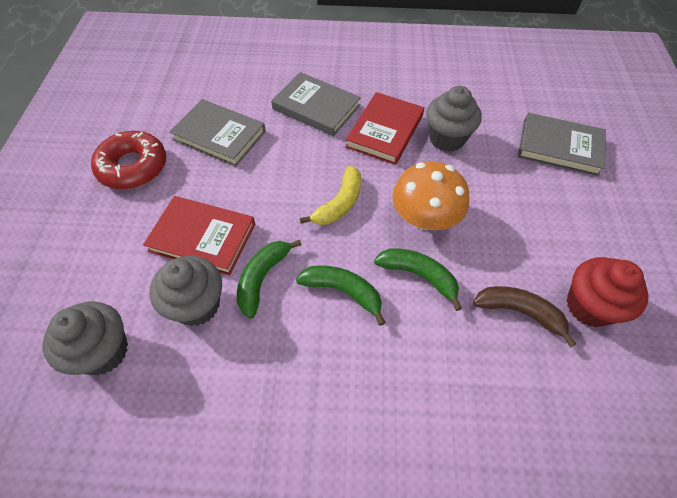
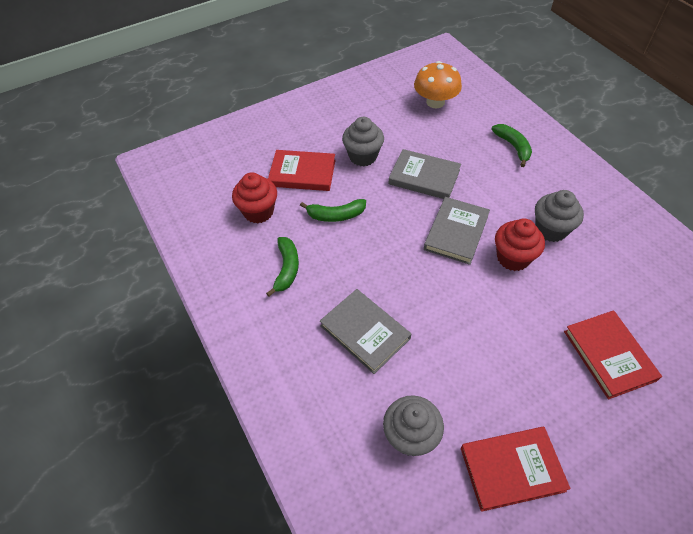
brown banana: 1 -> 0
red book: 2 -> 3
red cupcake: 1 -> 2
red donut: 1 -> 0
yellow banana: 1 -> 0

